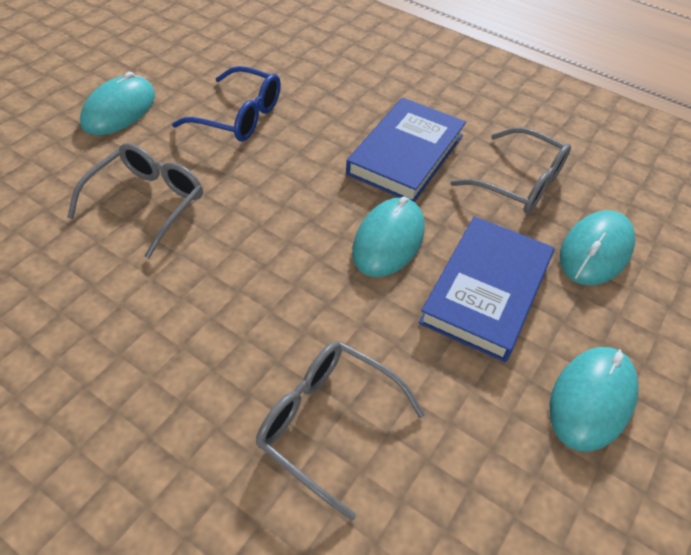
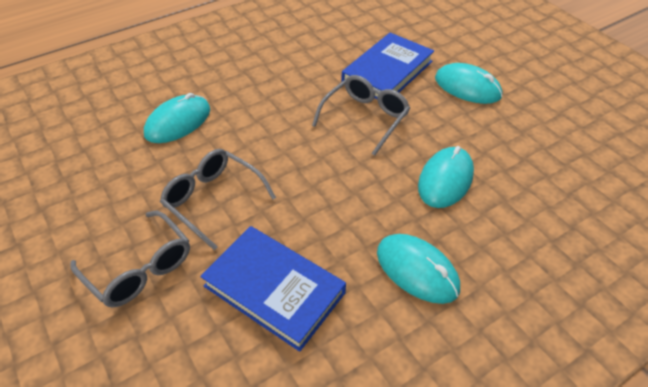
blue glasses: 1 -> 0

